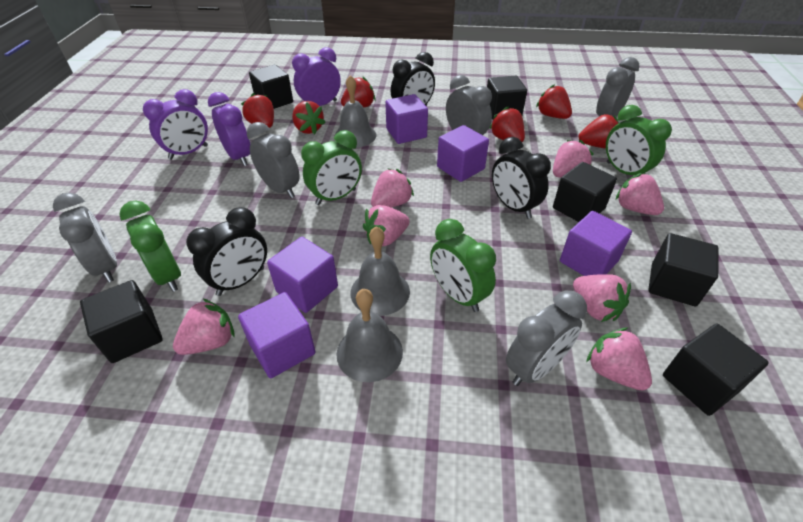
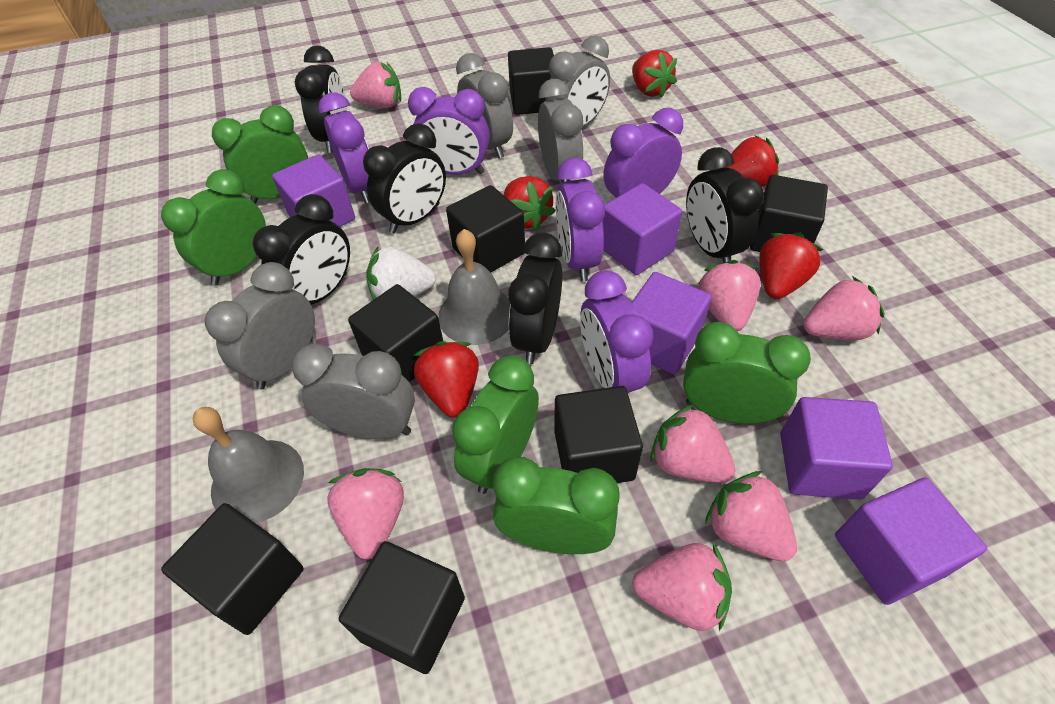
black clock: 3 -> 5
black cube: 6 -> 7
green clock: 4 -> 5
grey bell: 3 -> 2
purple clock: 3 -> 5
red strawberry: 6 -> 5
white strawberry: 0 -> 1

